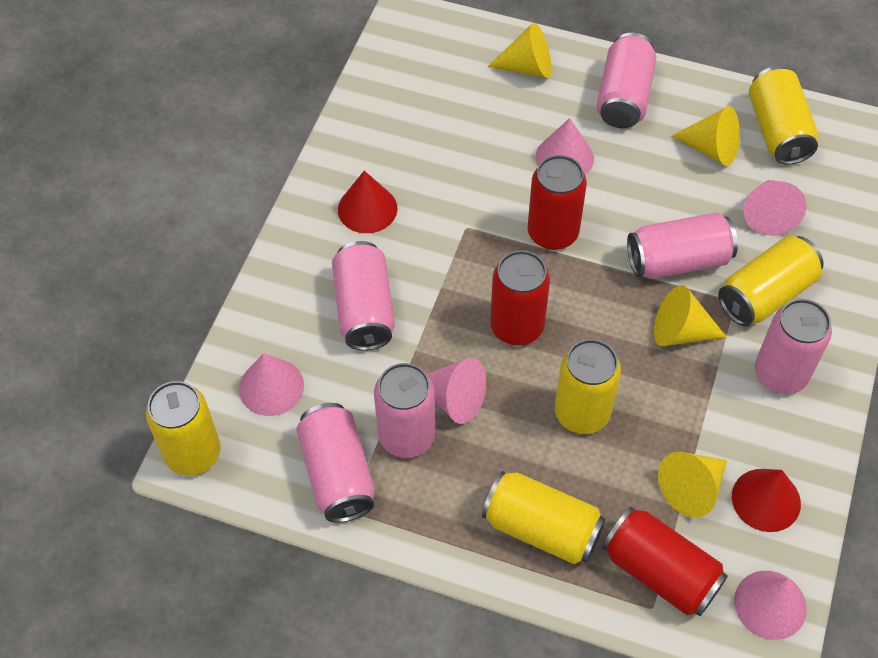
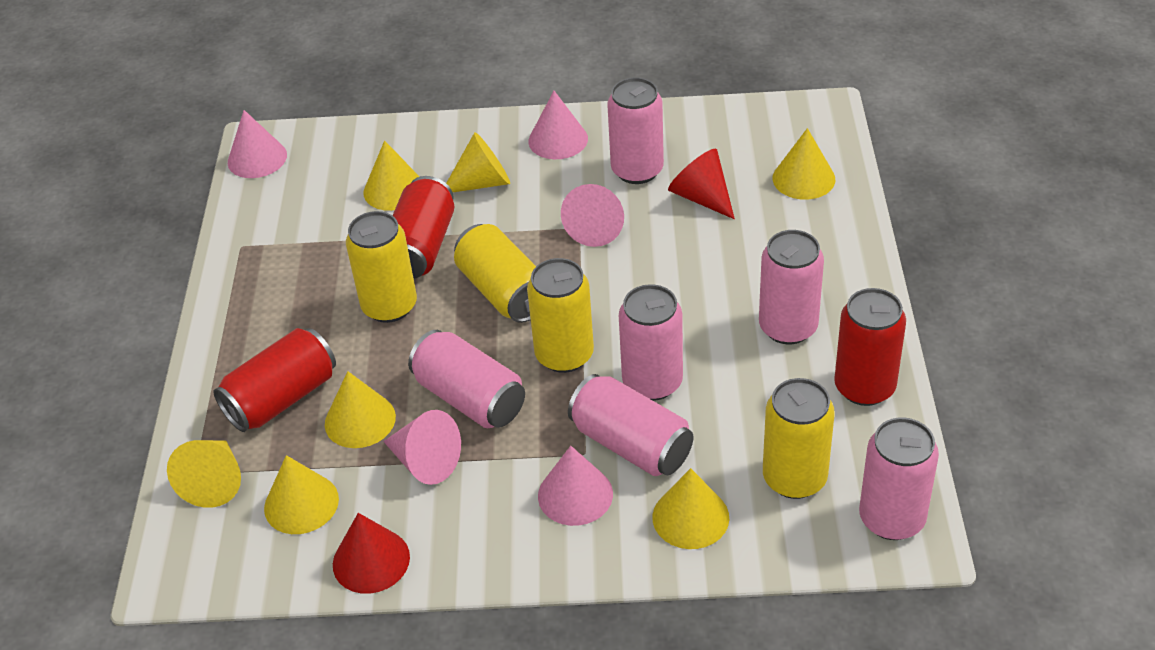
yellow can: 5 -> 4
yellow cone: 4 -> 7

